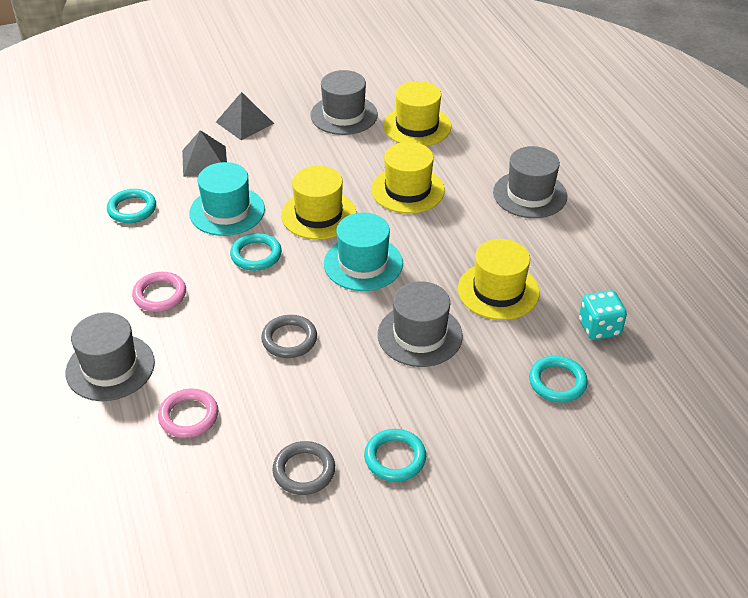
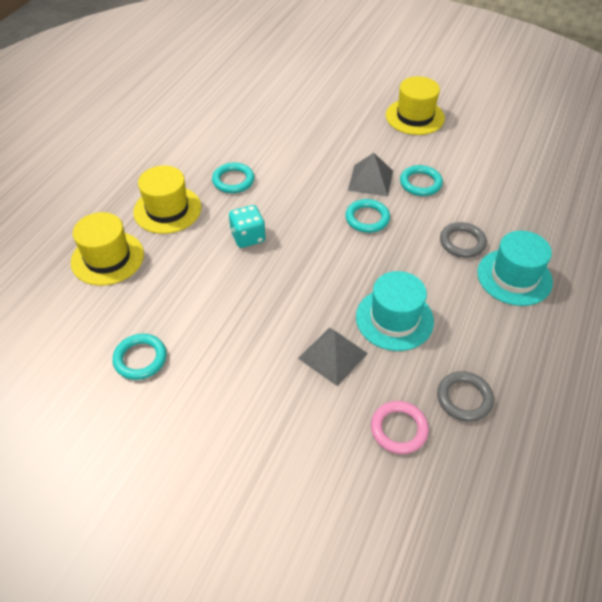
grey hat: 4 -> 0
pink ring: 2 -> 1
yellow hat: 4 -> 3

